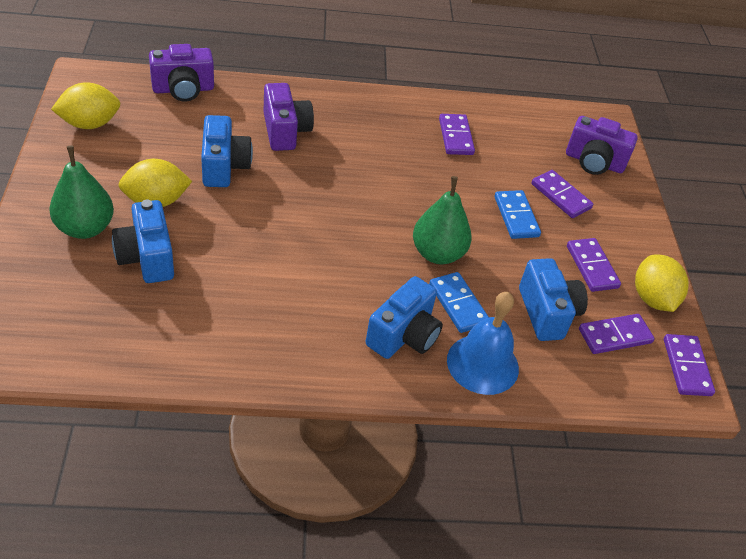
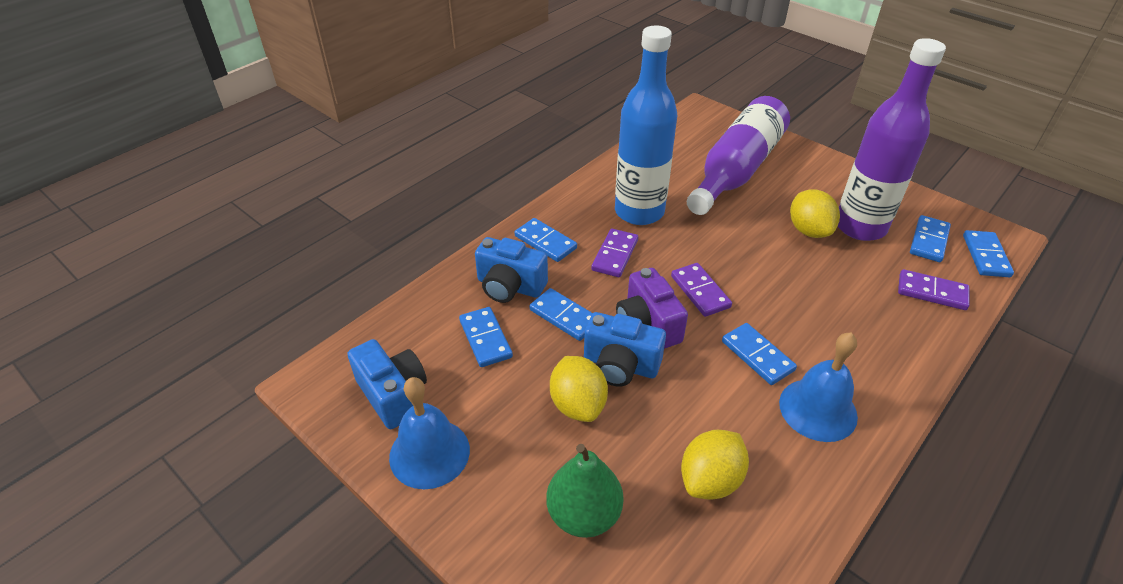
blue bell: 1 -> 2
blue bottle: 0 -> 1
blue camera: 4 -> 3
blue domino: 2 -> 6
green pear: 2 -> 1
purple bottle: 0 -> 2
purple camera: 3 -> 1
purple domino: 5 -> 3

